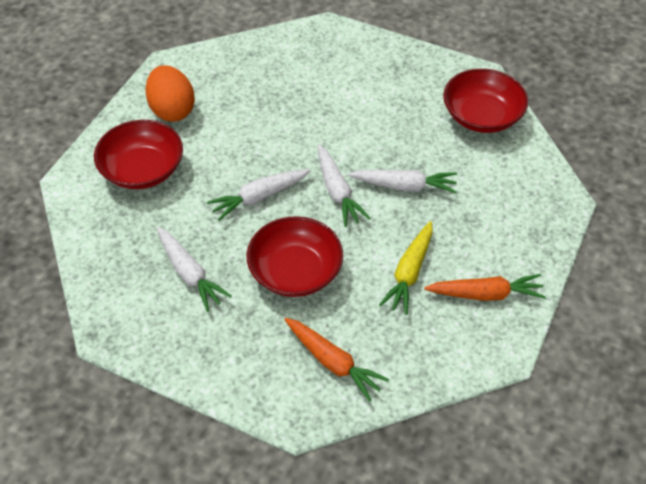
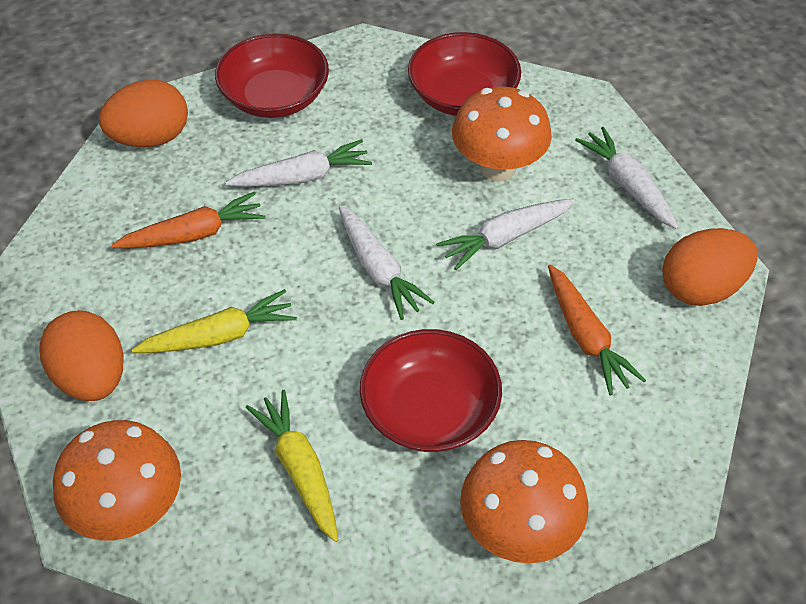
orange egg: 1 -> 3
orange mushroom: 0 -> 3
yellow carrot: 1 -> 2

